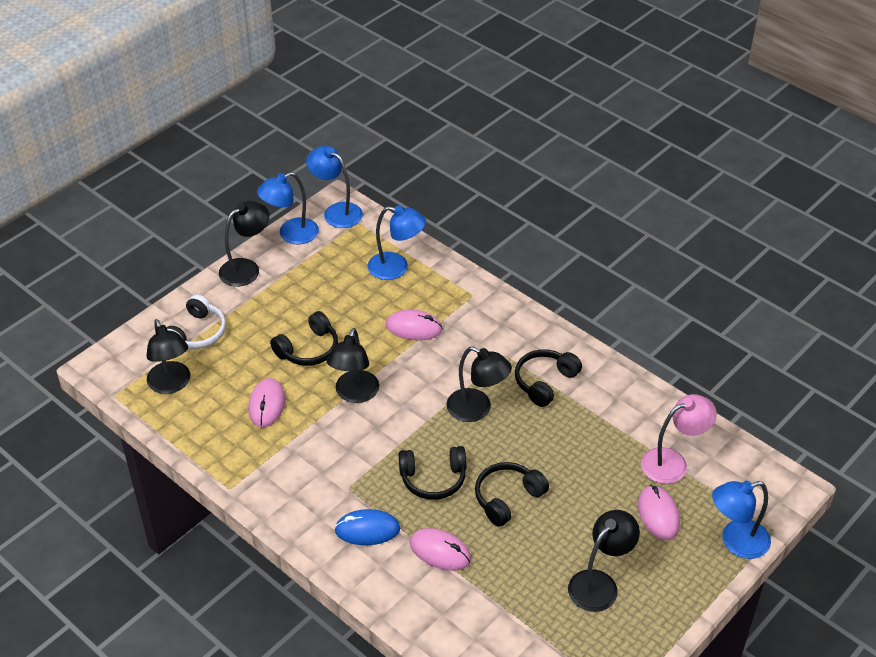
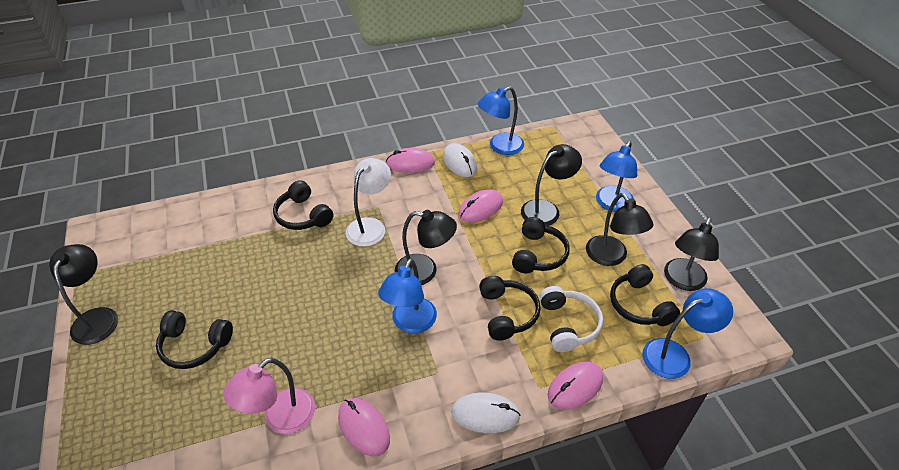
black headphones: 4 -> 5
blue mouse: 1 -> 0
white lamp: 0 -> 1
white mouse: 0 -> 2

